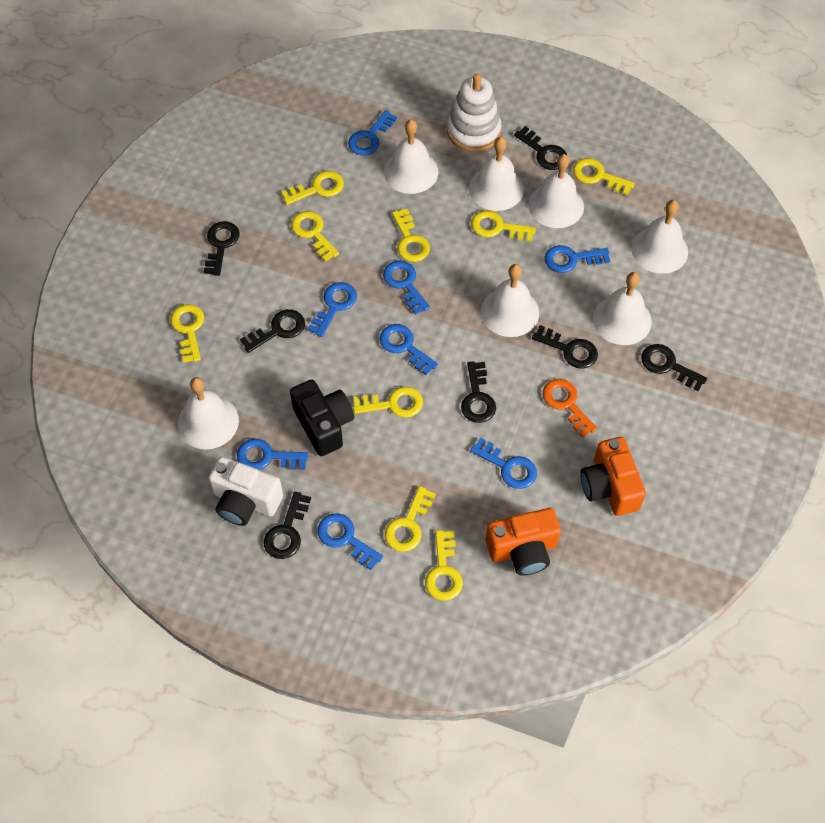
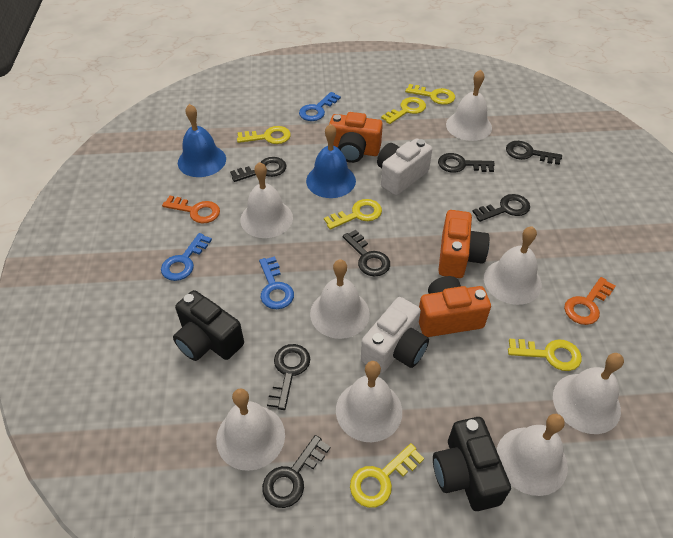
black camera: 1 -> 2
blue bell: 0 -> 2
blue key: 8 -> 3
orange camera: 2 -> 3
orange key: 1 -> 2
white bell: 7 -> 8
white camera: 1 -> 2
white stacking toy: 1 -> 0
yellow key: 9 -> 6

